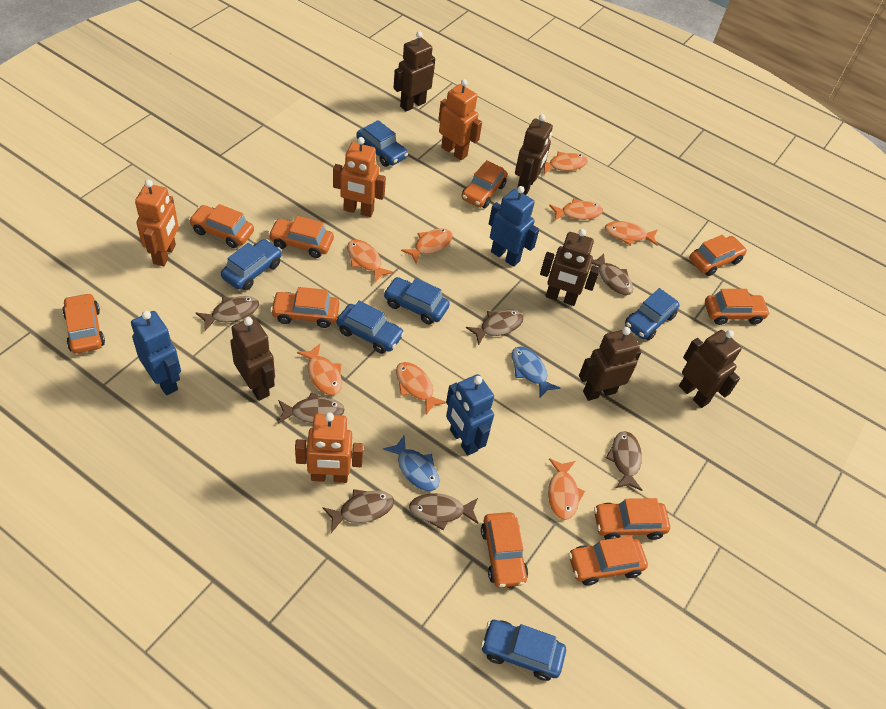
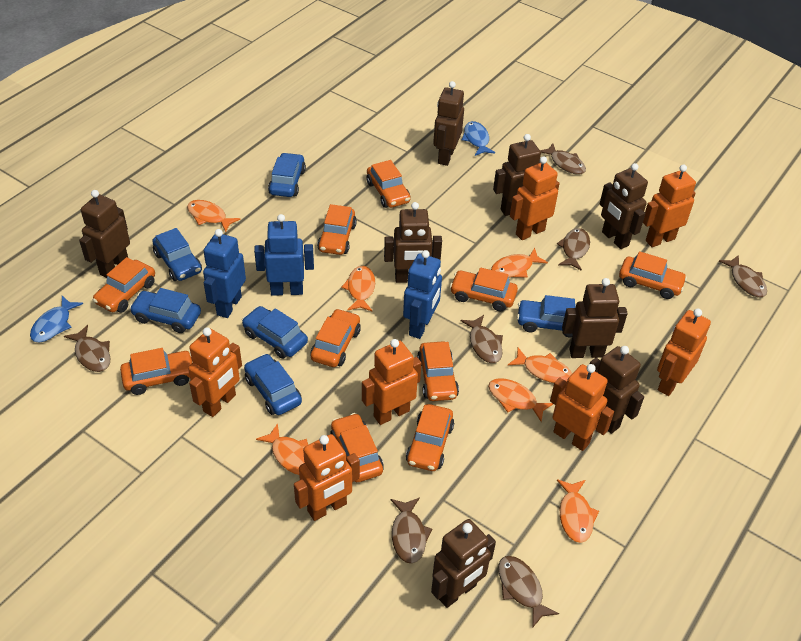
brown robot: 6 -> 8
orange fish: 8 -> 7
orange robot: 4 -> 7

